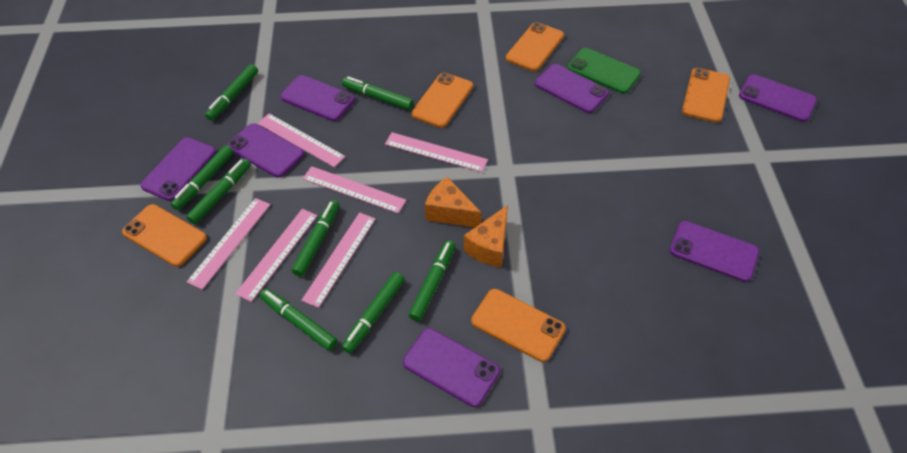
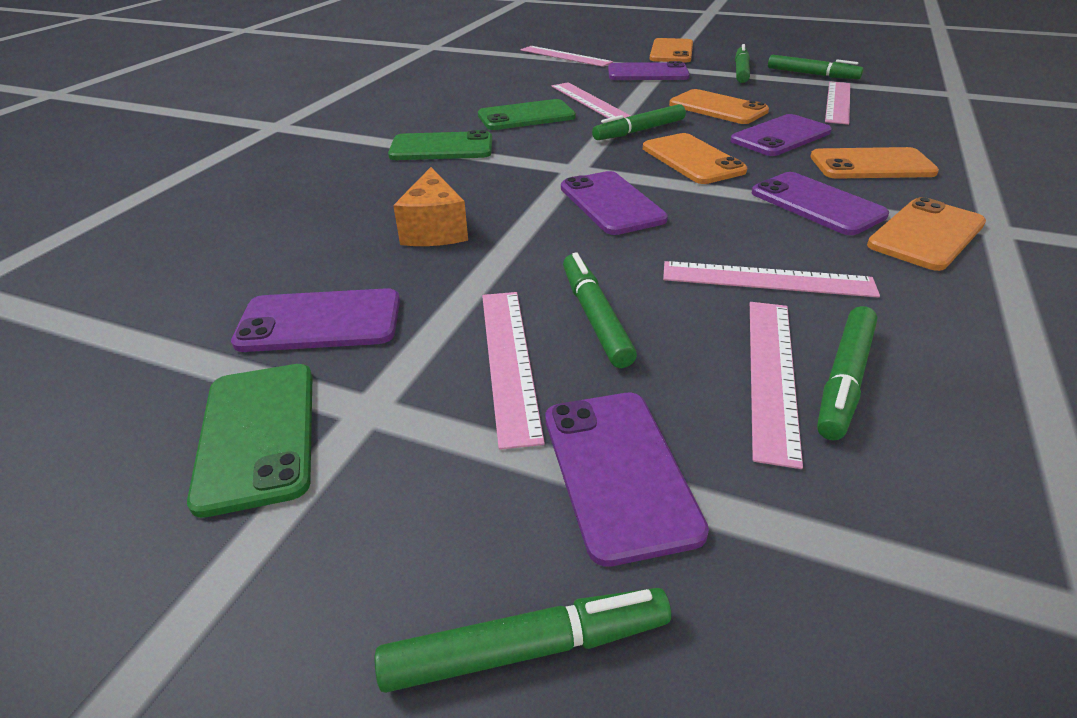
green marker: 8 -> 6
green phone: 1 -> 3
orange cheese: 2 -> 1
purple phone: 7 -> 6

